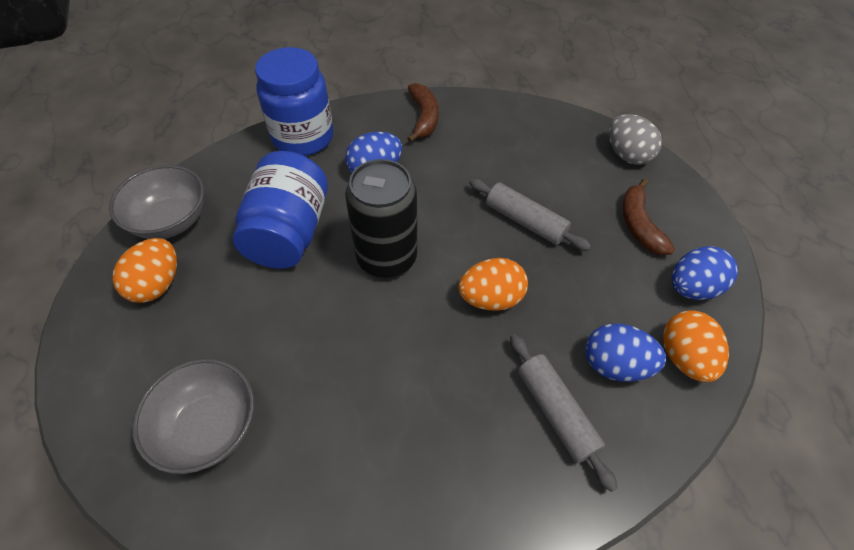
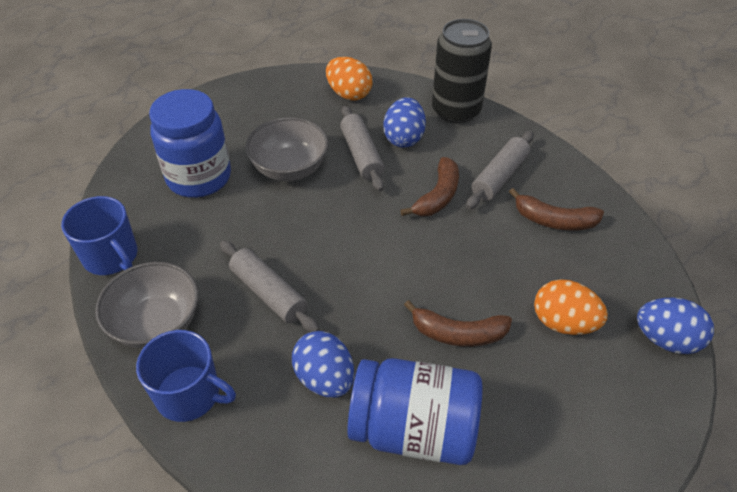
blue mug: 0 -> 2
brown banana: 2 -> 3
grey egg: 1 -> 0
grey rolling pin: 2 -> 3
orange egg: 3 -> 2

